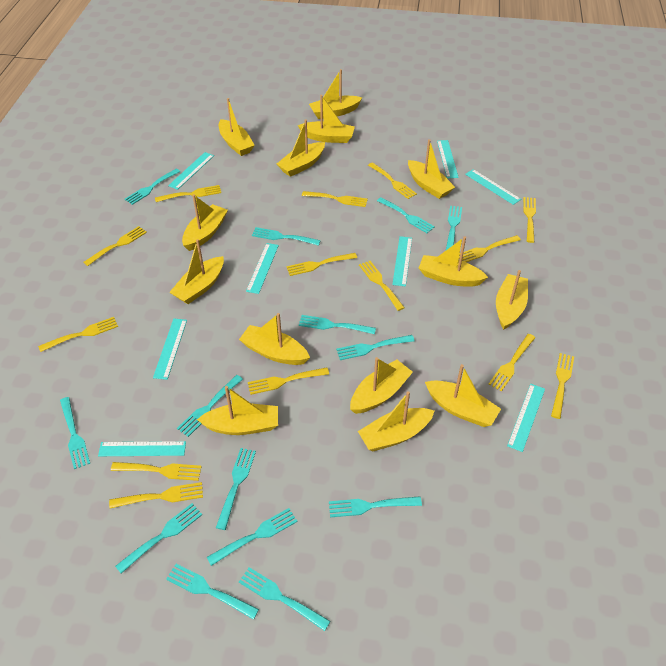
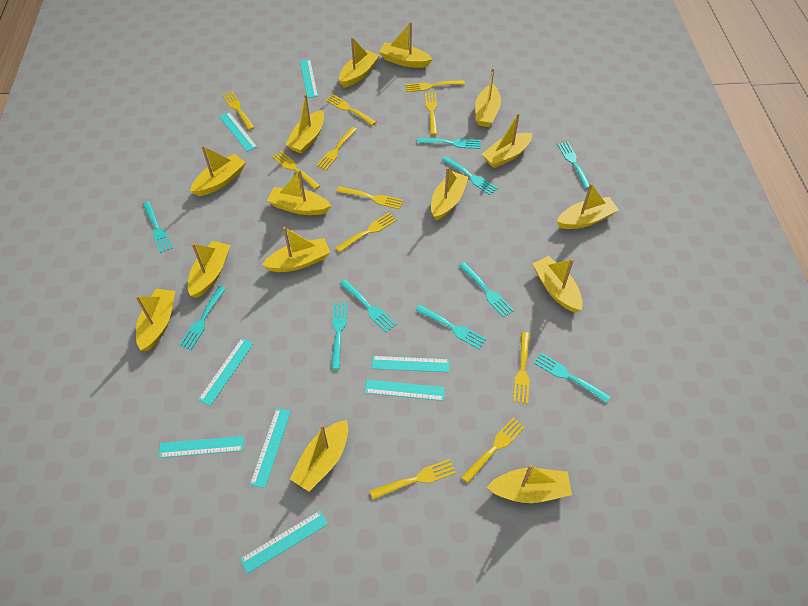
turquoise fork: 14 -> 10
yellow boat: 14 -> 15
yellow fork: 14 -> 11

